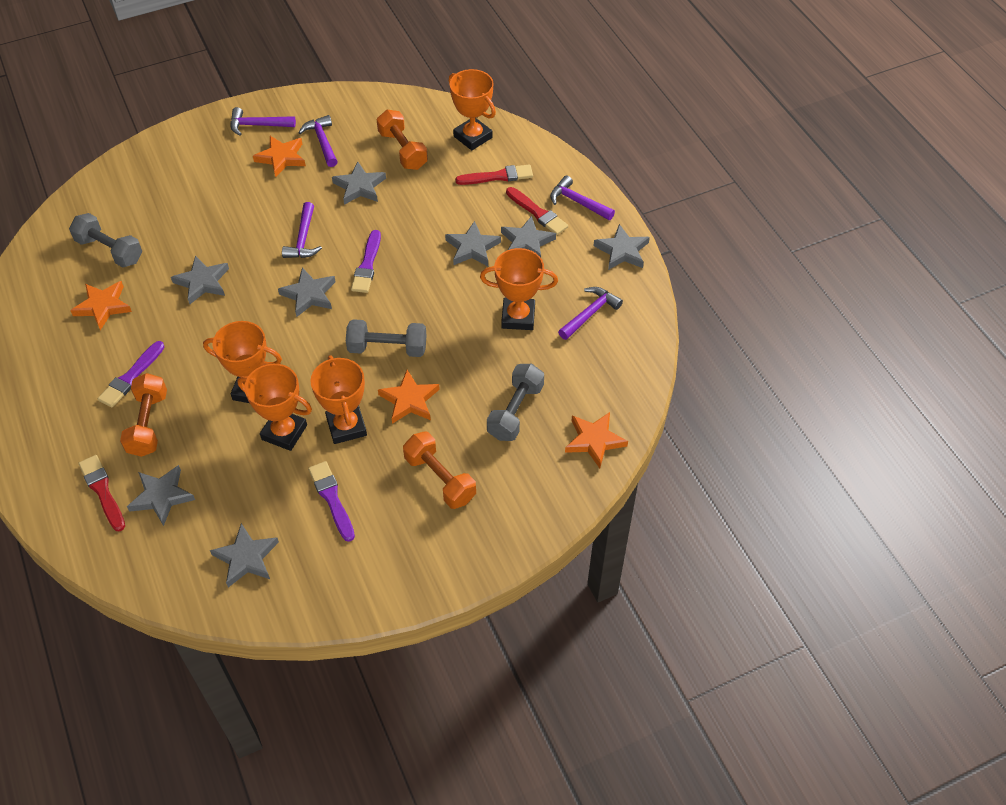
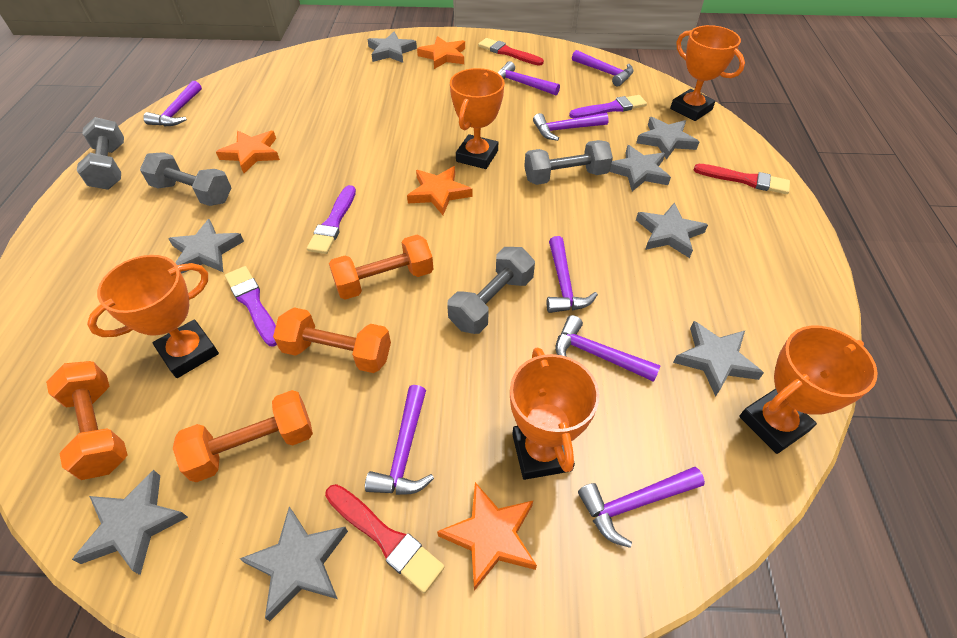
grey dumbbell: 3 -> 4
orange dumbbell: 3 -> 4
purple hammer: 5 -> 8

